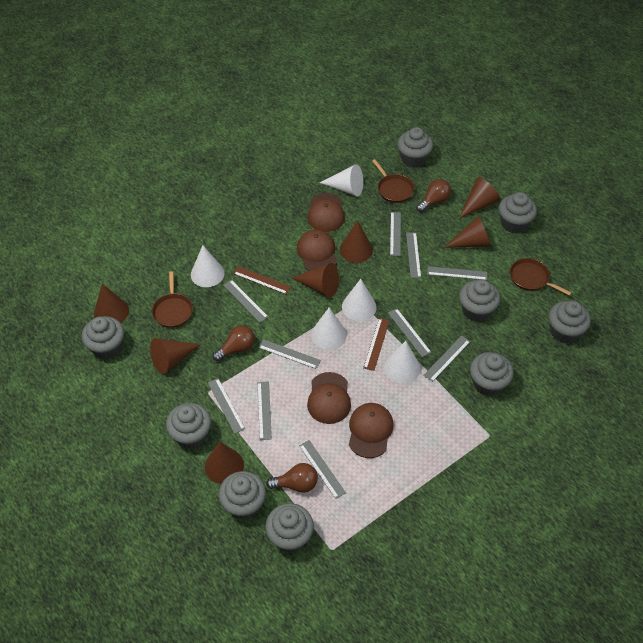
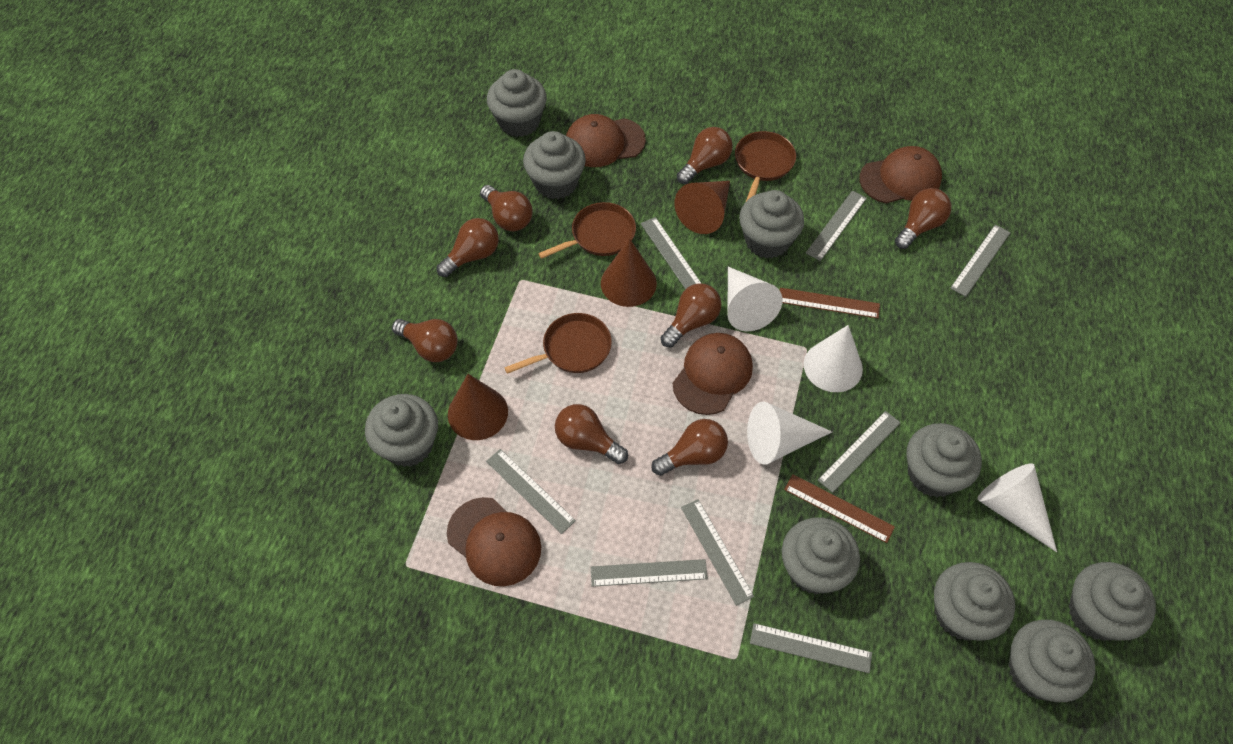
brown cone: 7 -> 3
brown light bulb: 3 -> 8
grey ruler: 10 -> 8
white cone: 5 -> 4

